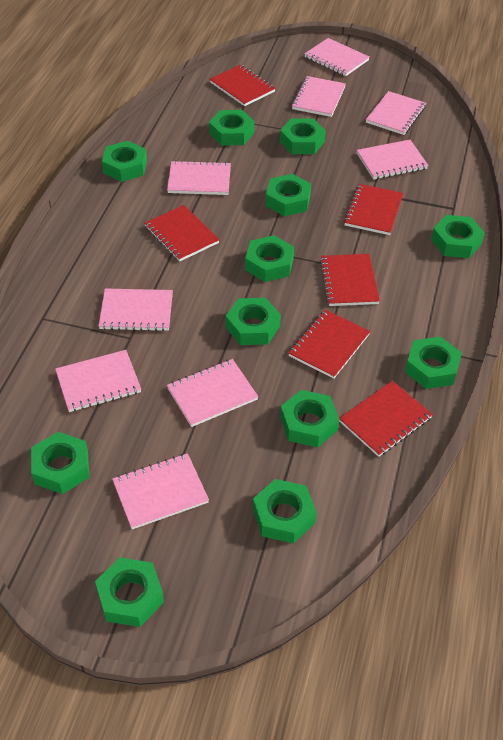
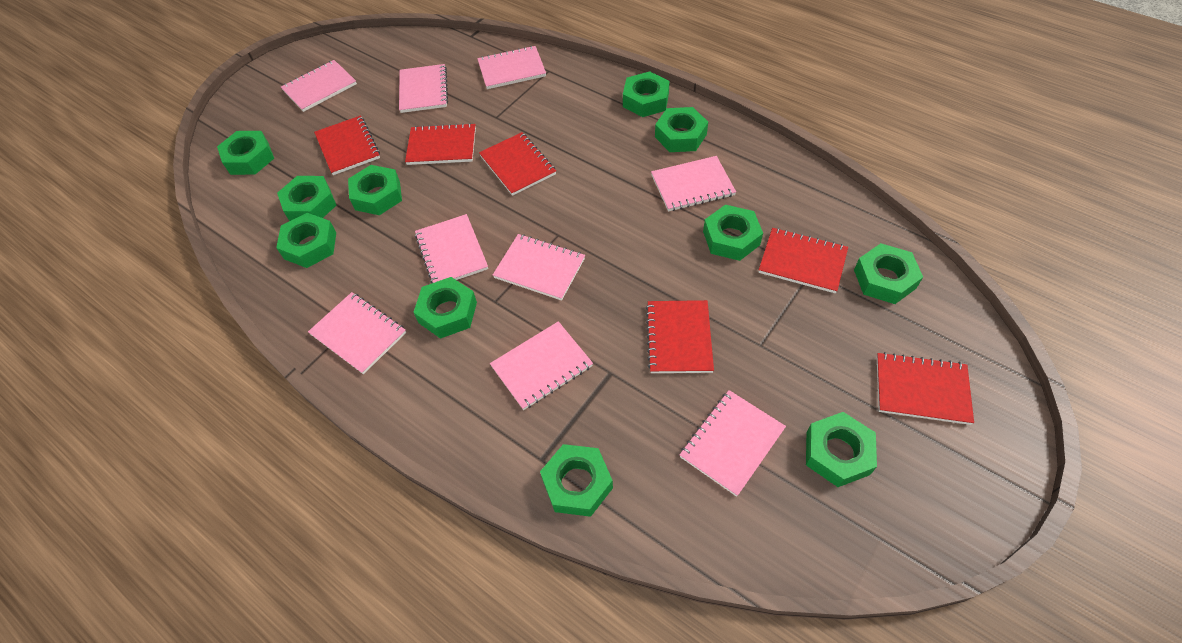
green nut: 12 -> 11

